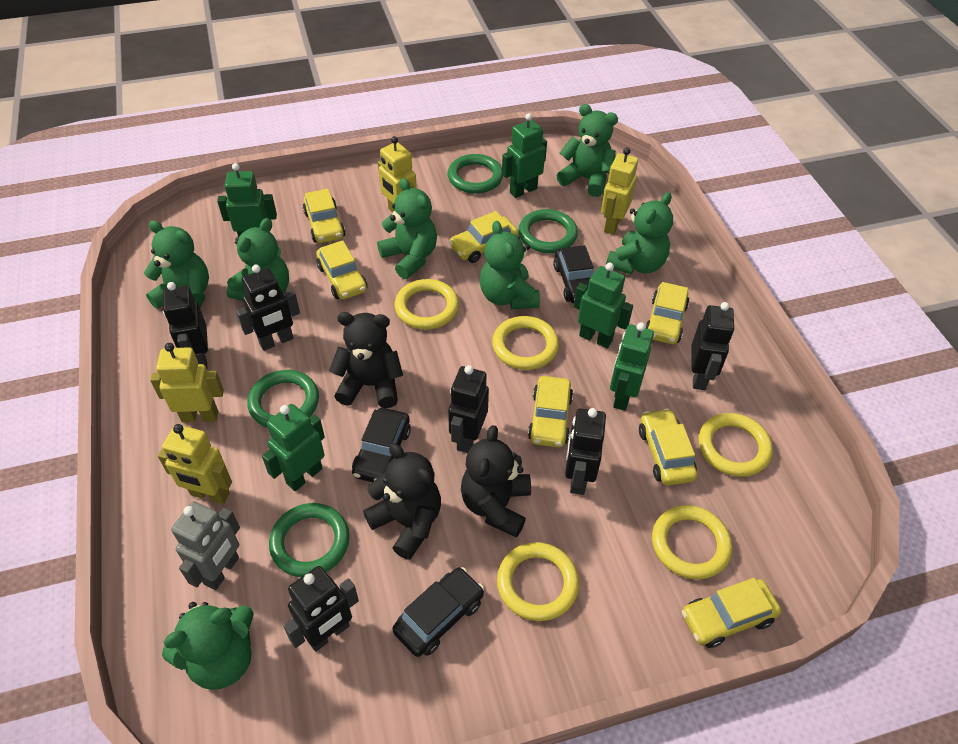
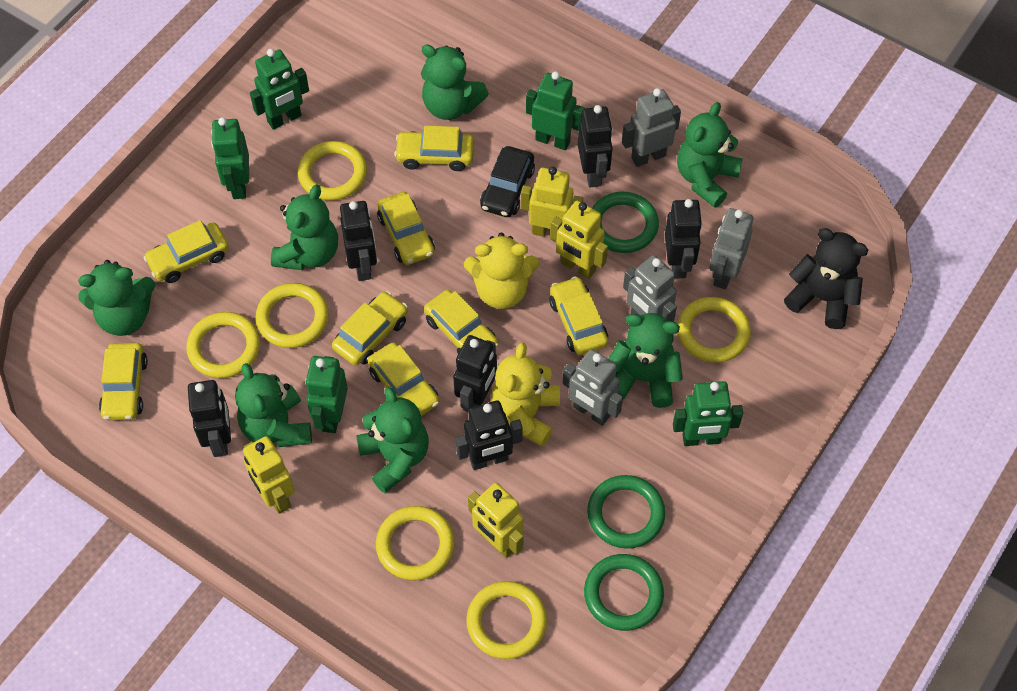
black car: 3 -> 1
black teddy bear: 3 -> 1
green ring: 4 -> 3
grey robot: 1 -> 4
yellow car: 7 -> 8
yellow ring: 5 -> 6
yellow teddy bear: 0 -> 2

